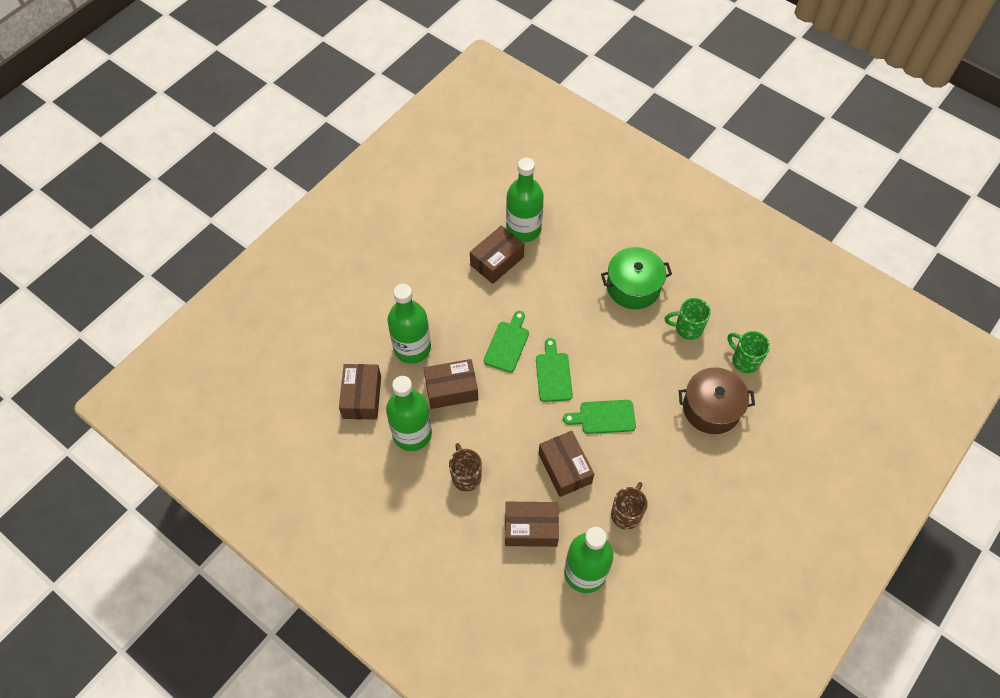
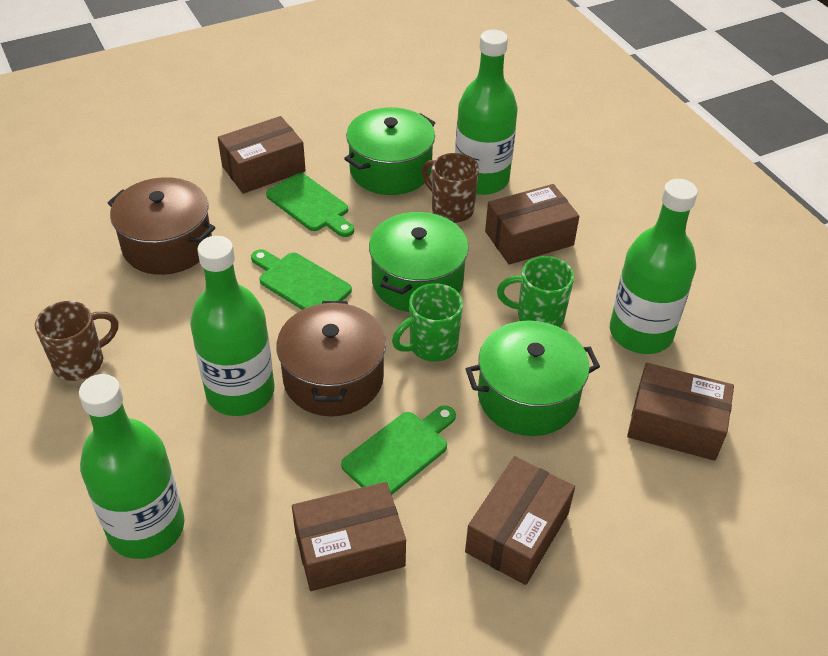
brown pot: 1 -> 2
green pot: 1 -> 3

